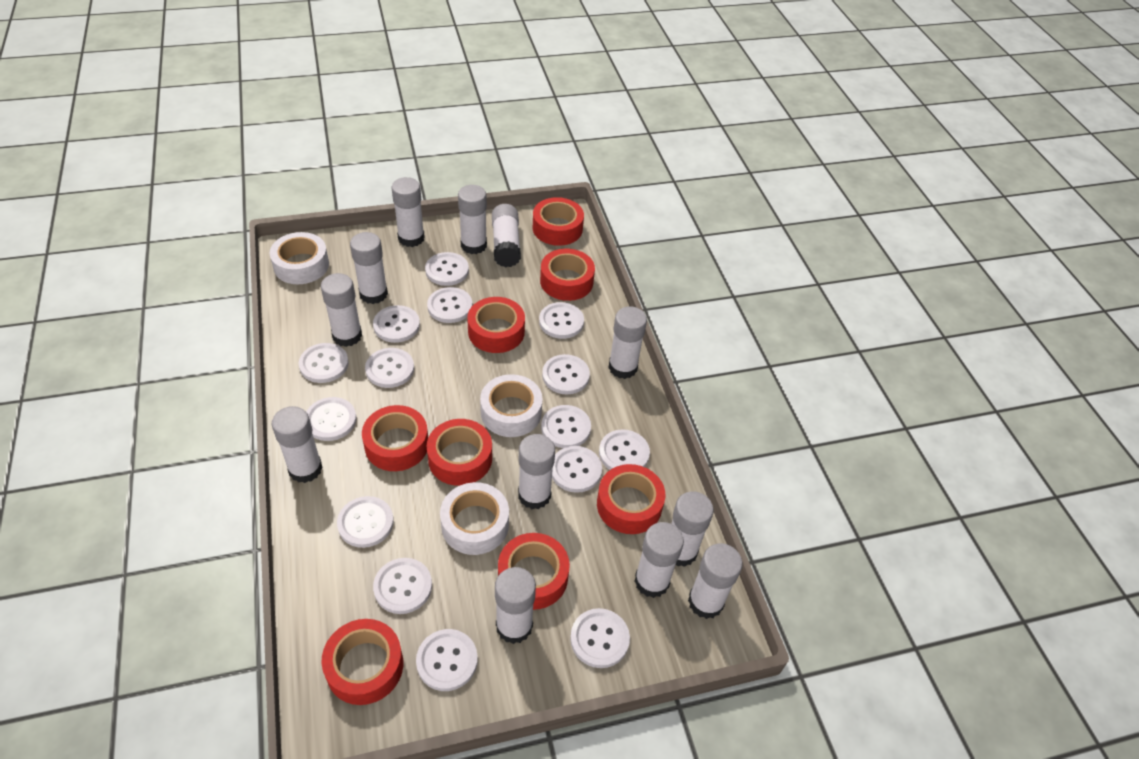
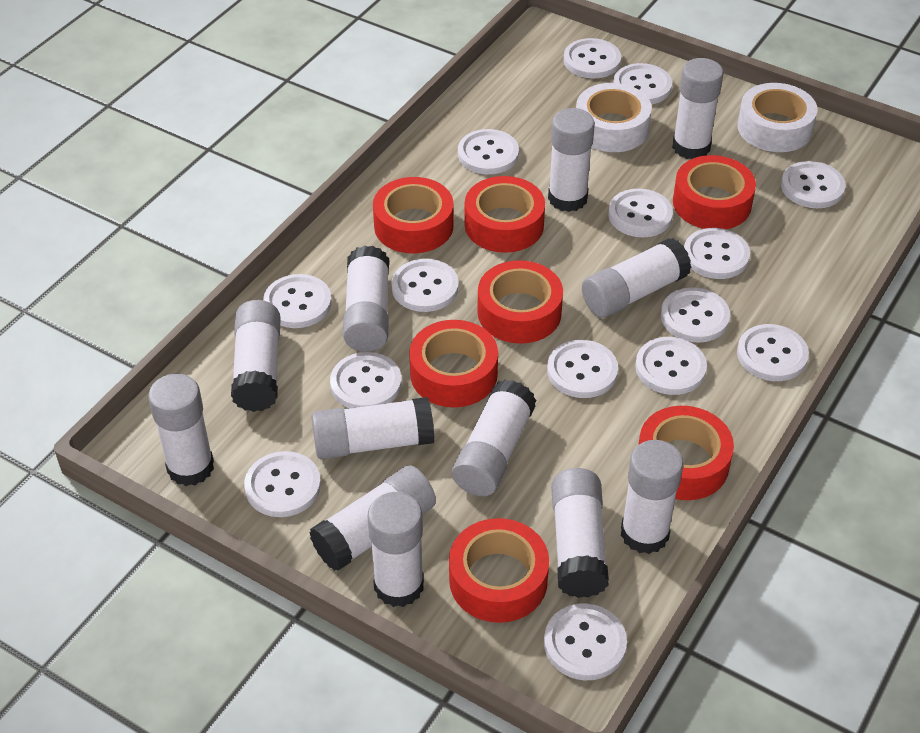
red tape: 8 -> 7
white tape: 3 -> 2

